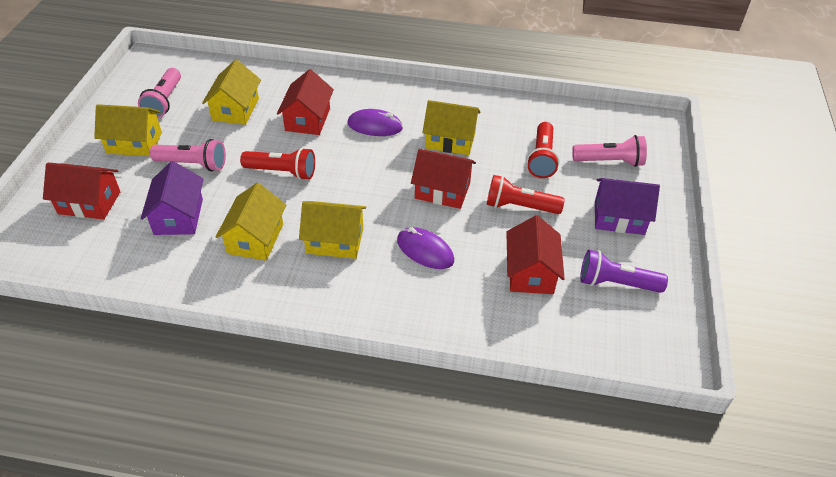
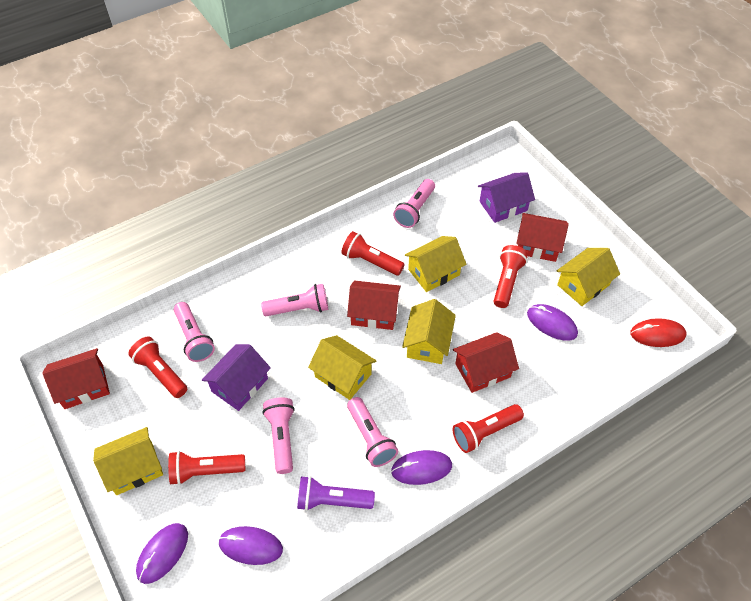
pink flashlight: 3 -> 5
purple mouse: 2 -> 4
red flashlight: 3 -> 5
red mouse: 0 -> 1

